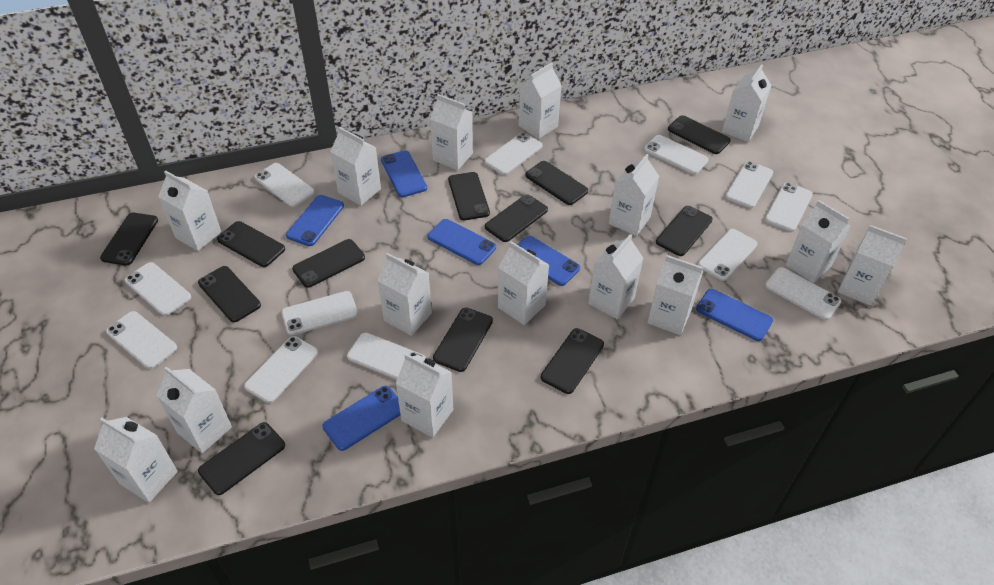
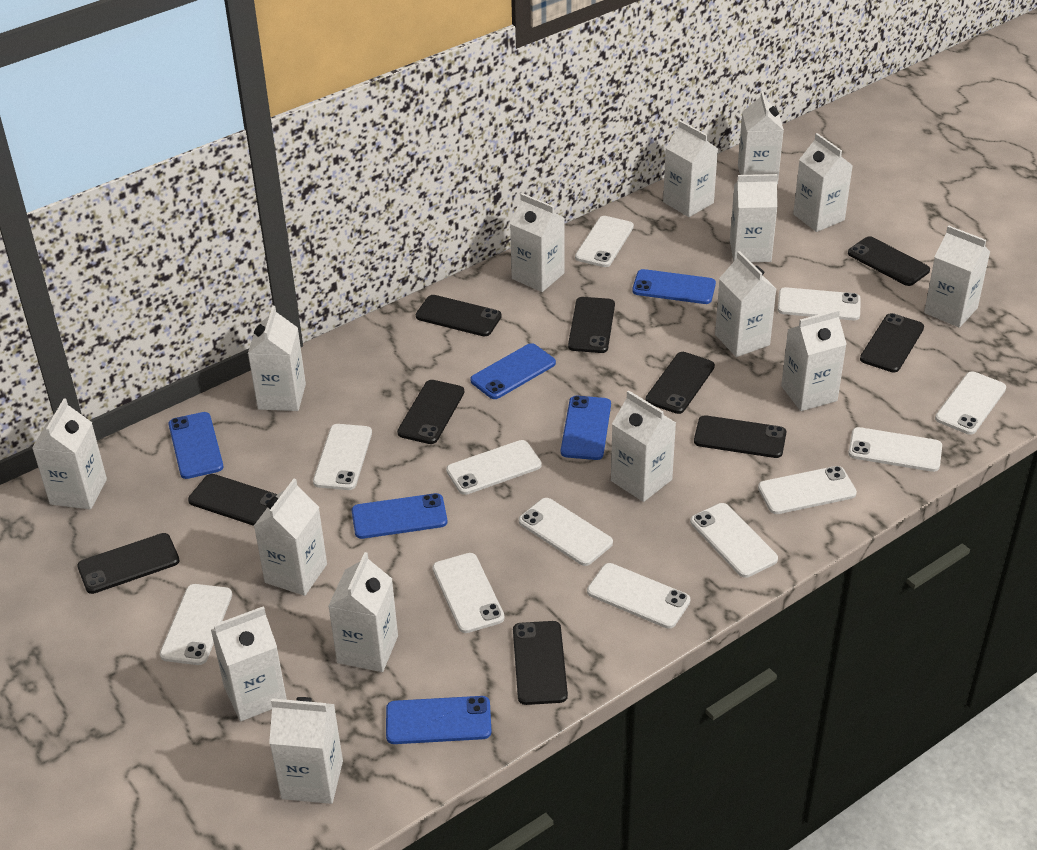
black phone: 12 -> 10

